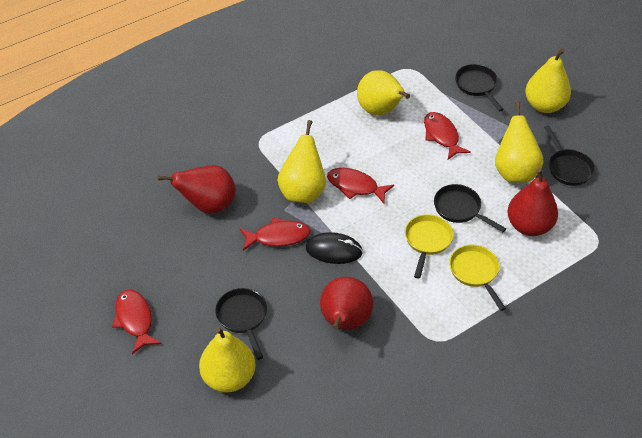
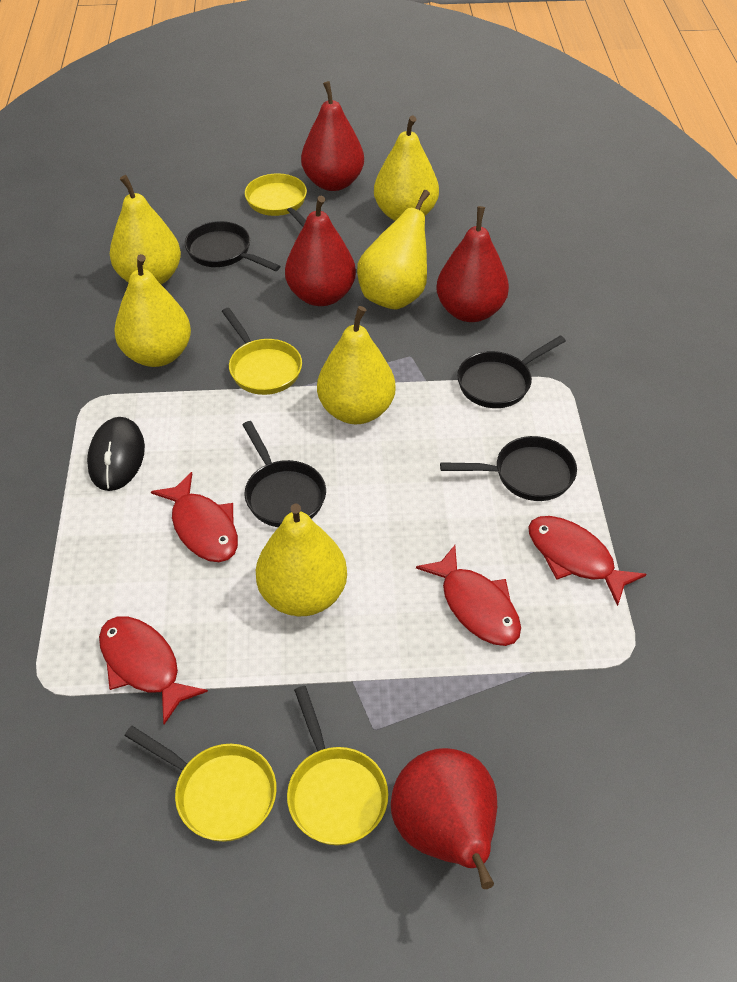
red pear: 3 -> 4
yellow pan: 2 -> 4
yellow pear: 5 -> 6

